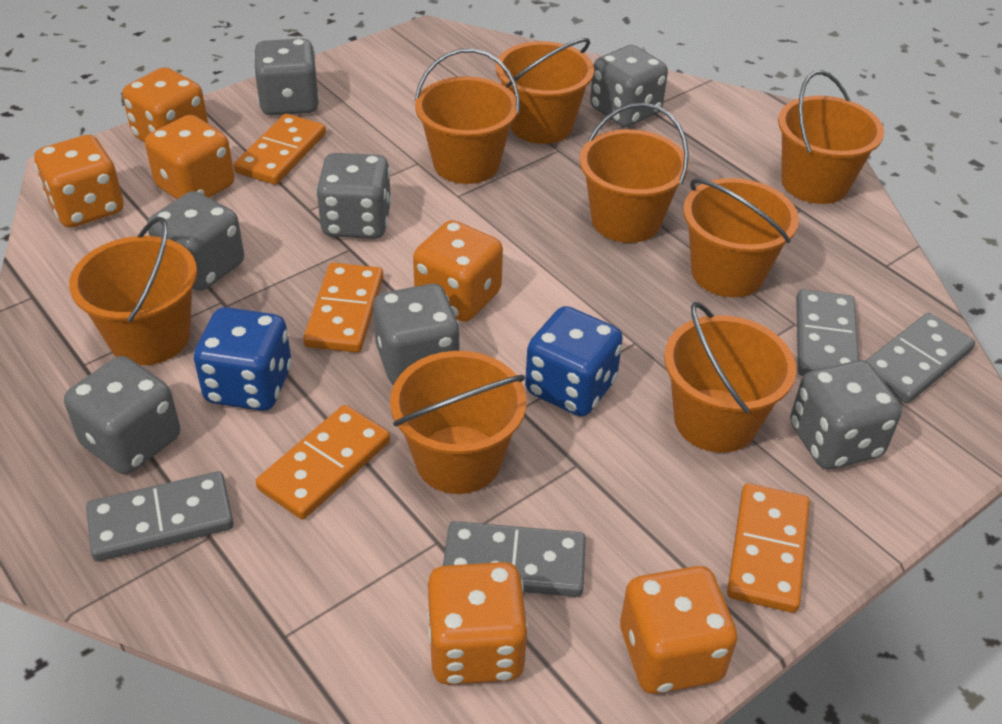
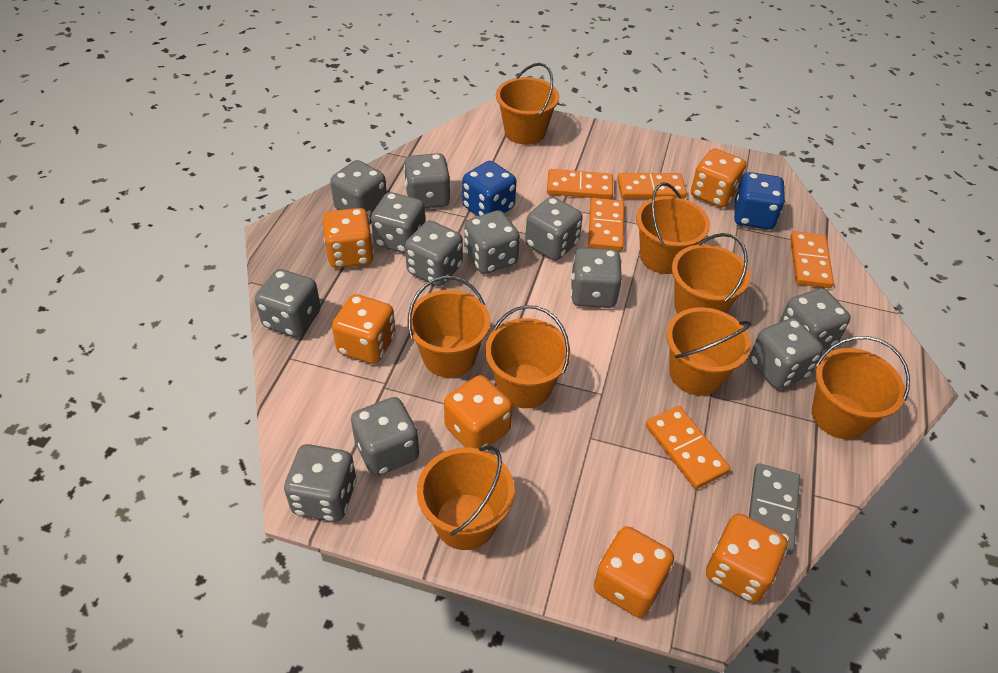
grey dice: 7 -> 12
grey domino: 4 -> 1
orange domino: 4 -> 5

